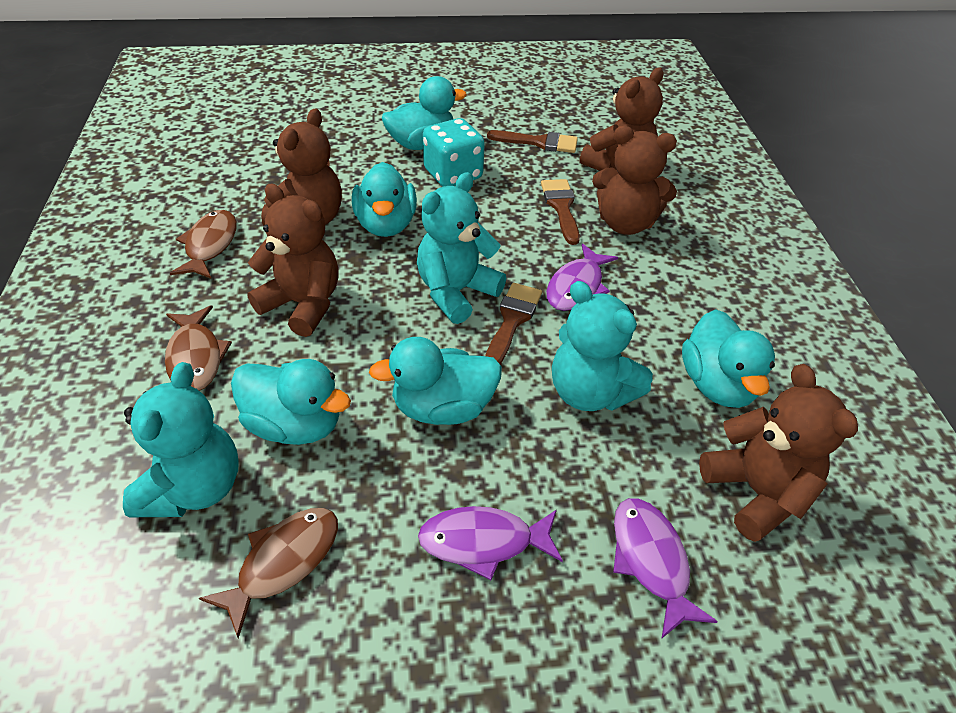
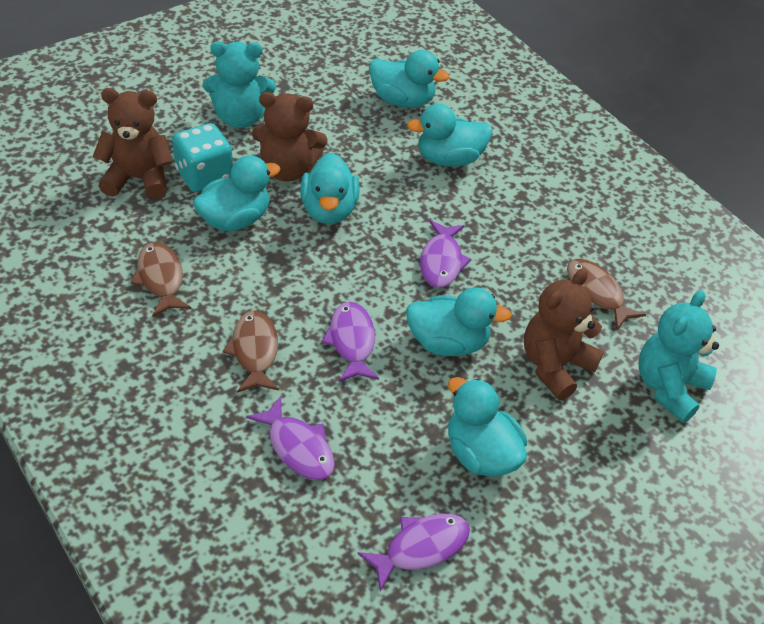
brown brush: 3 -> 0
brown teddy bear: 5 -> 3
purple fish: 3 -> 4
turquoise duck: 5 -> 6
turquoise teddy bear: 3 -> 2

